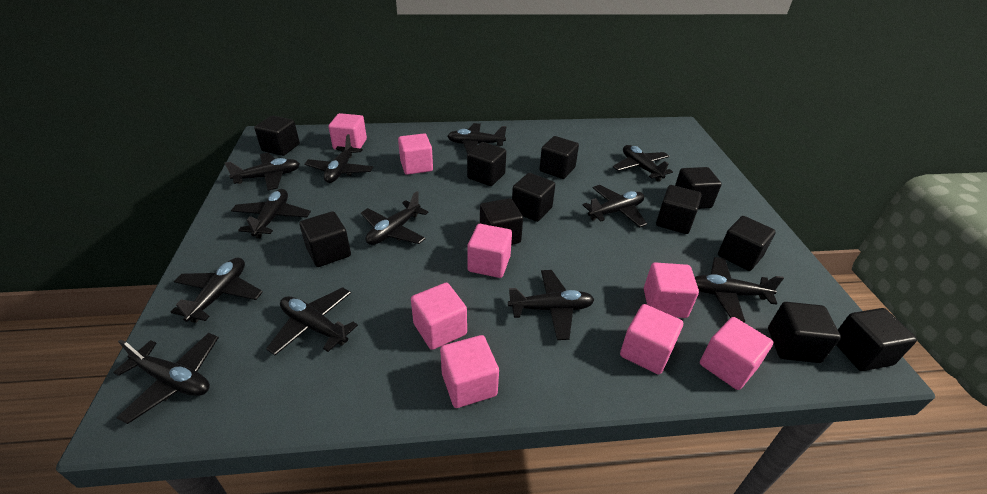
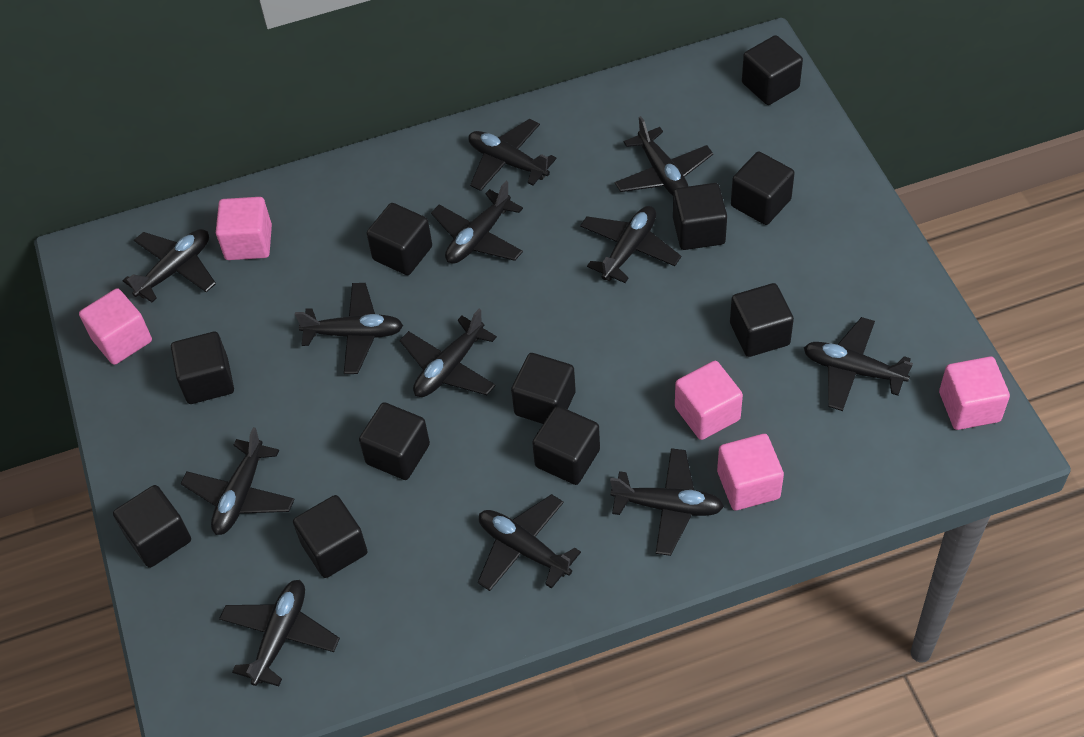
pink cube: 8 -> 5

